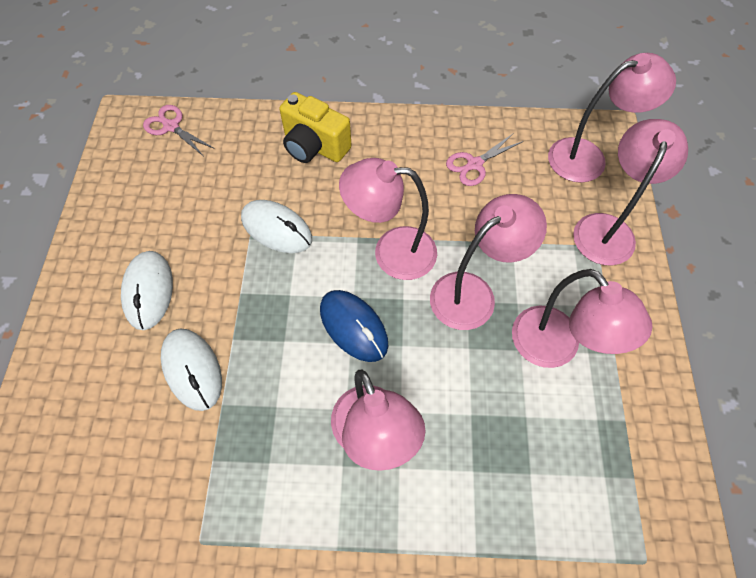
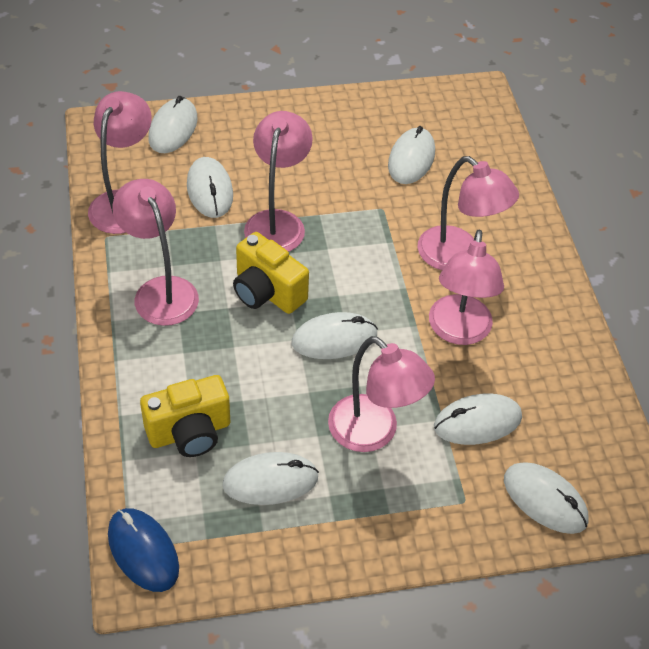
pink scissors: 2 -> 0
white mouse: 3 -> 7
yellow camera: 1 -> 2

